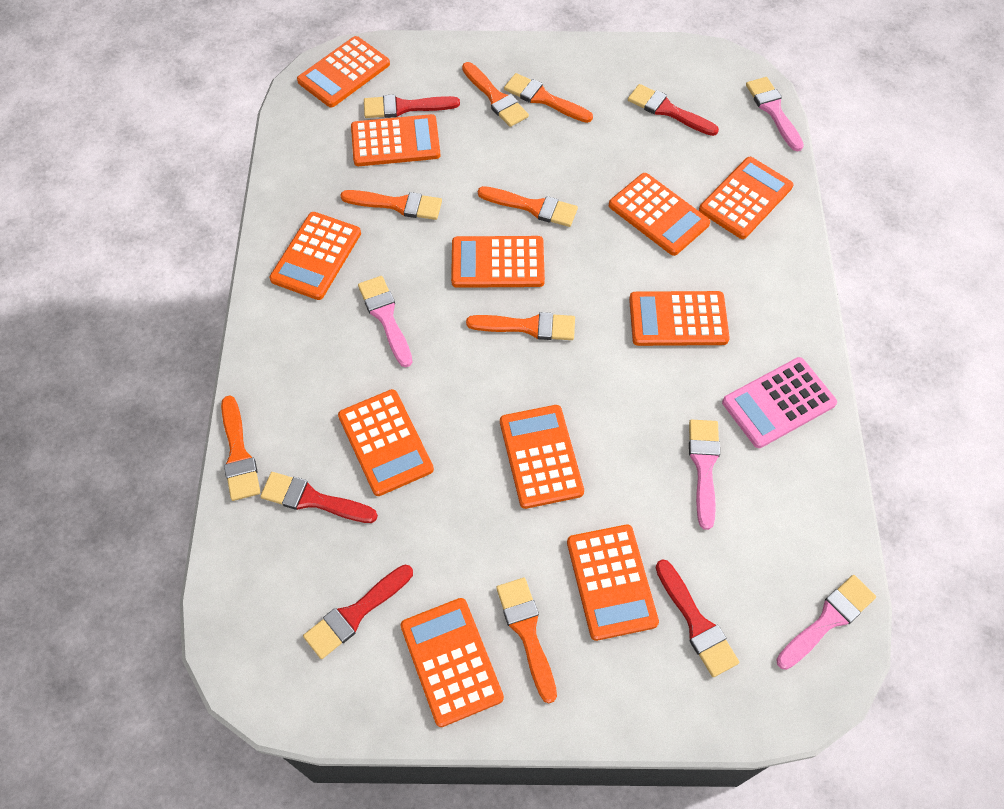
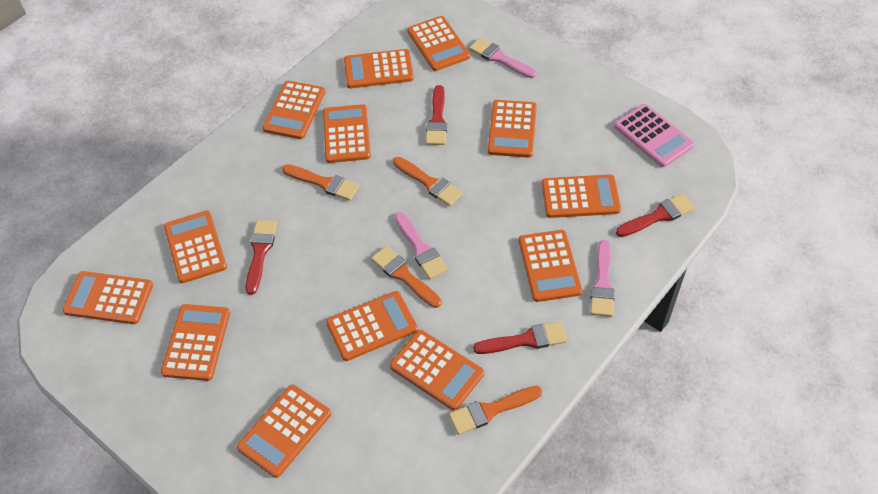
orange brush: 7 -> 4
orange calculator: 11 -> 13
pink brush: 4 -> 3
red brush: 5 -> 4

